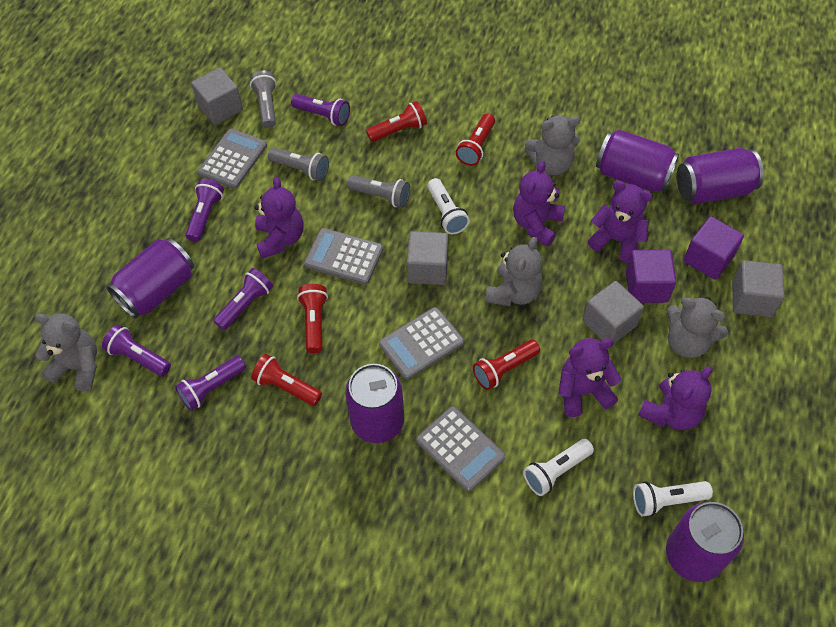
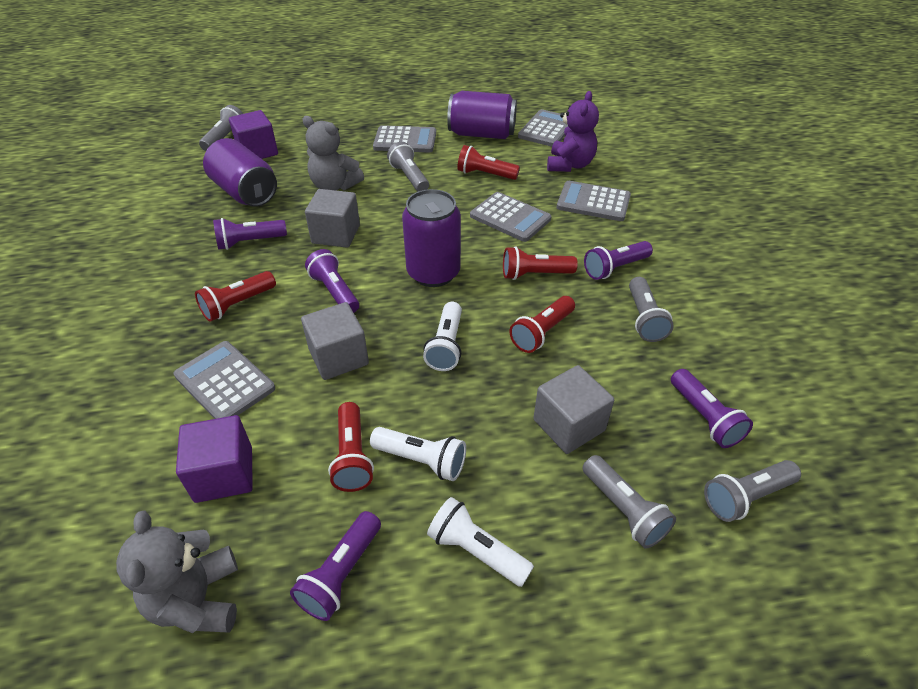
grey calculator: 4 -> 5
grey cube: 4 -> 3
grey flashlight: 3 -> 5
grey teddy bear: 4 -> 2
purple can: 5 -> 3
purple teddy bear: 5 -> 1

